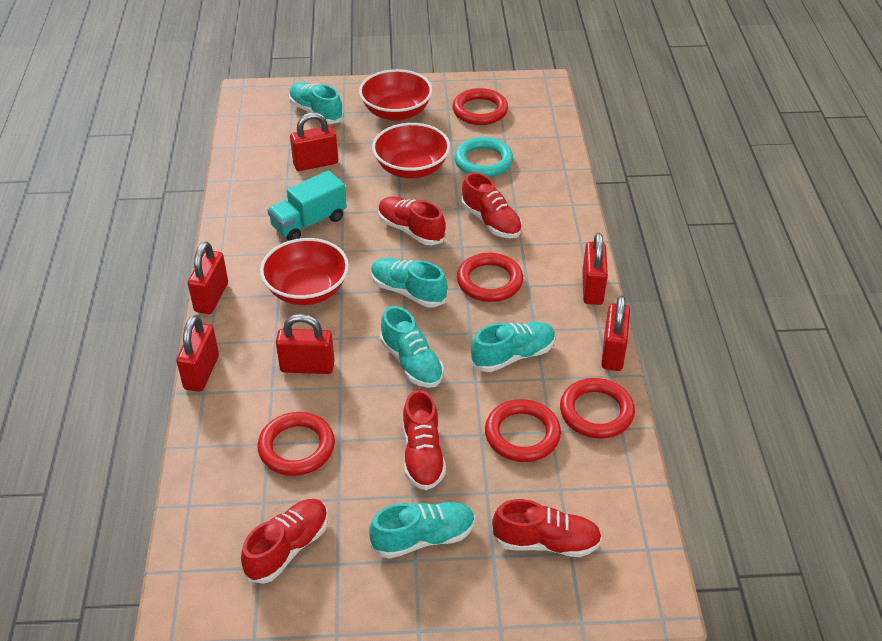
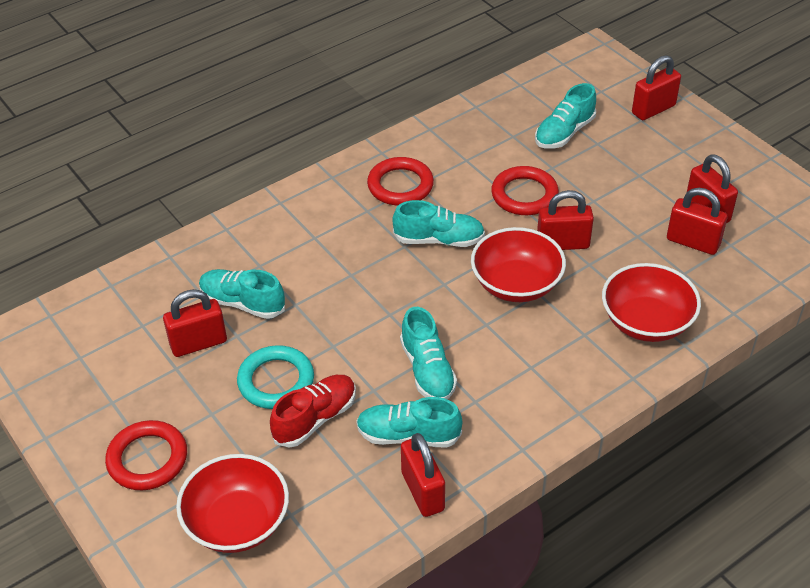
red ring: 5 -> 3
red shoe: 5 -> 1
turquoise truck: 1 -> 0

